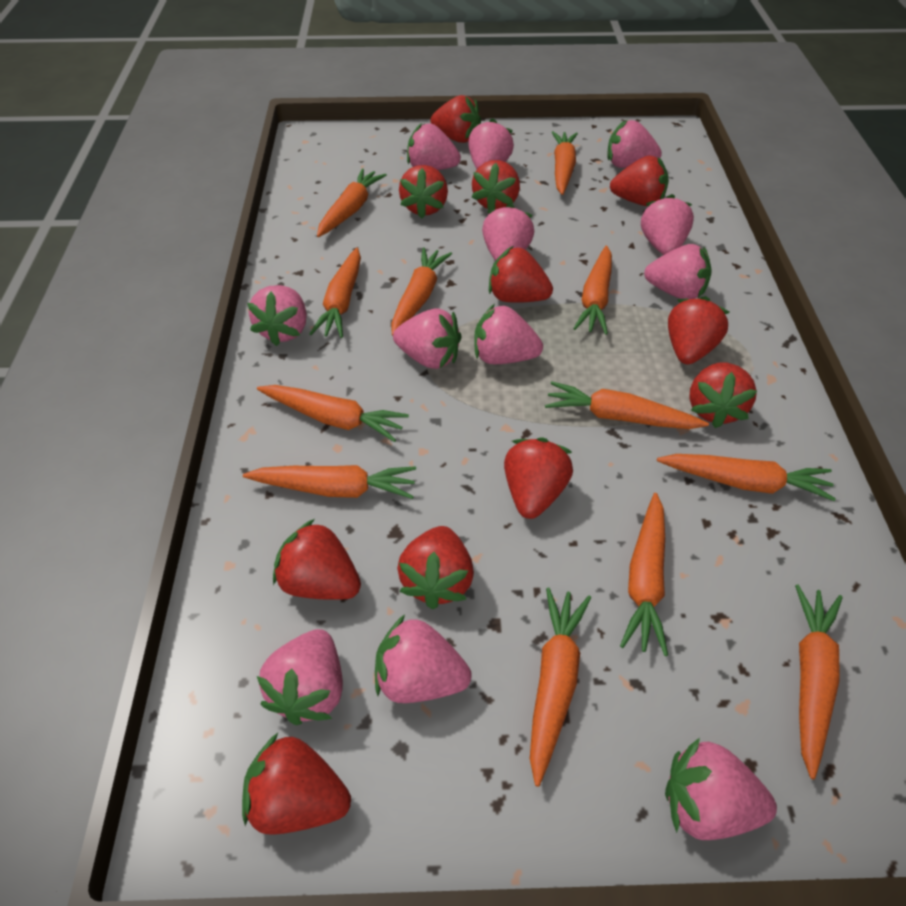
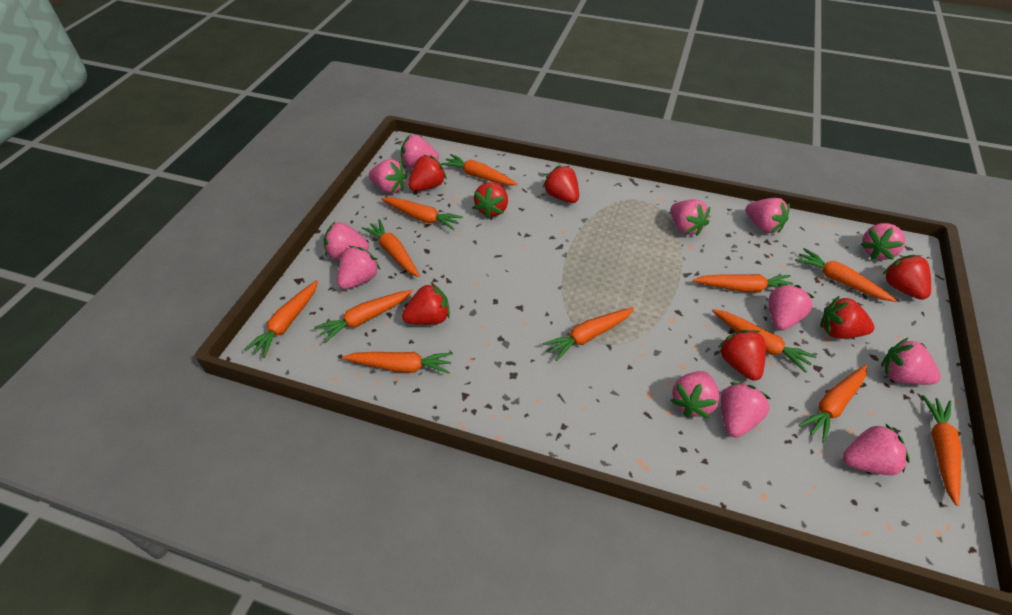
red strawberry: 11 -> 7

